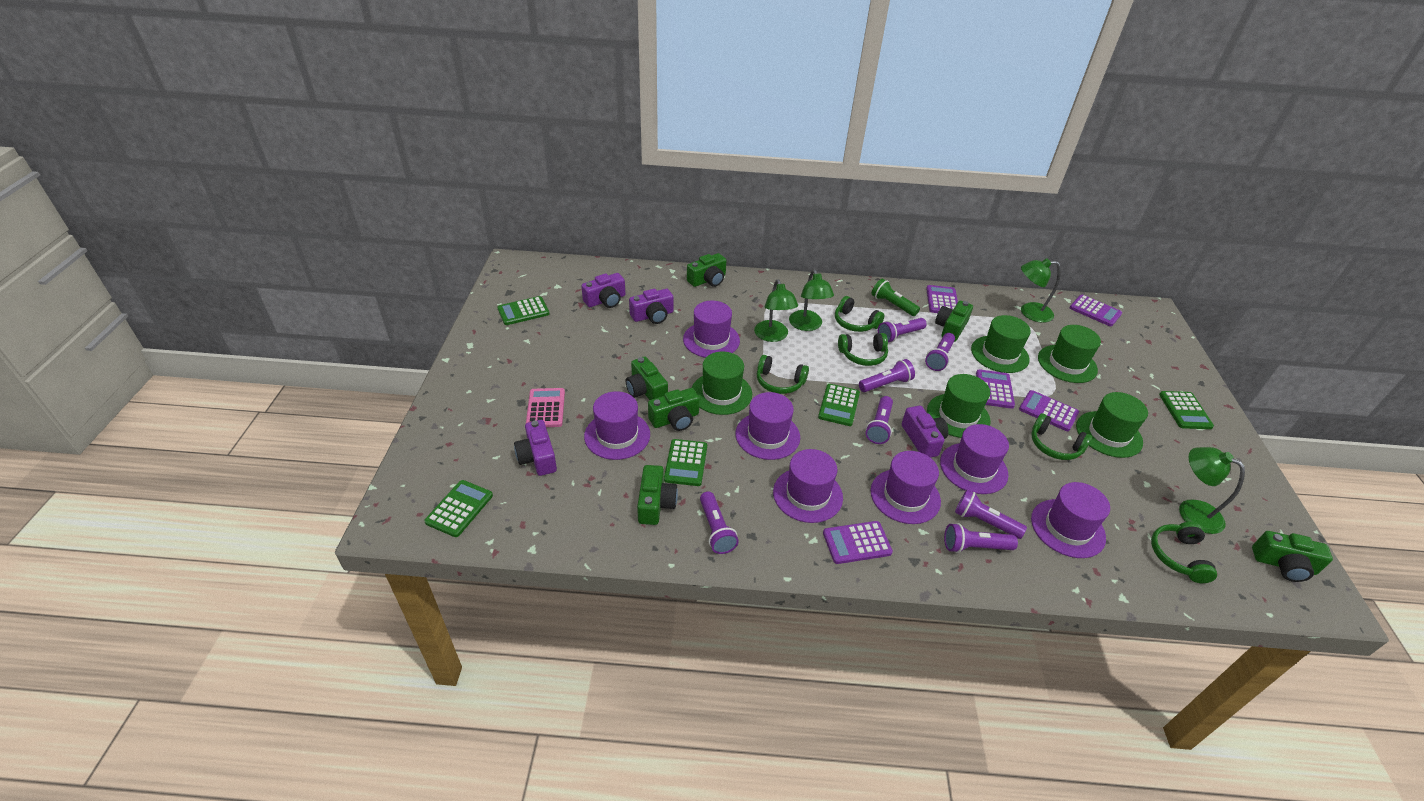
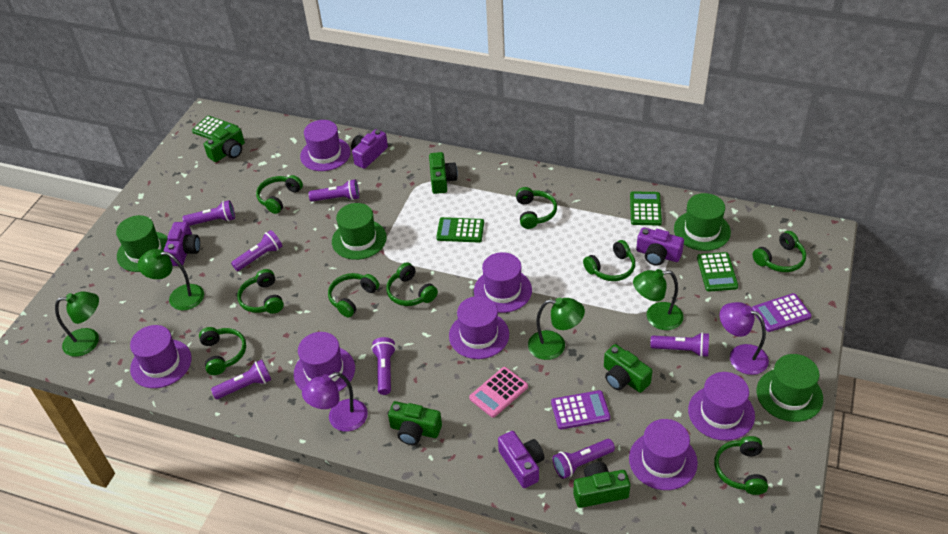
green calculator: 5 -> 4
green camera: 6 -> 5
green flashlight: 1 -> 0
green hat: 5 -> 4
green headphones: 5 -> 9
purple calculator: 5 -> 2
purple lamp: 0 -> 2

